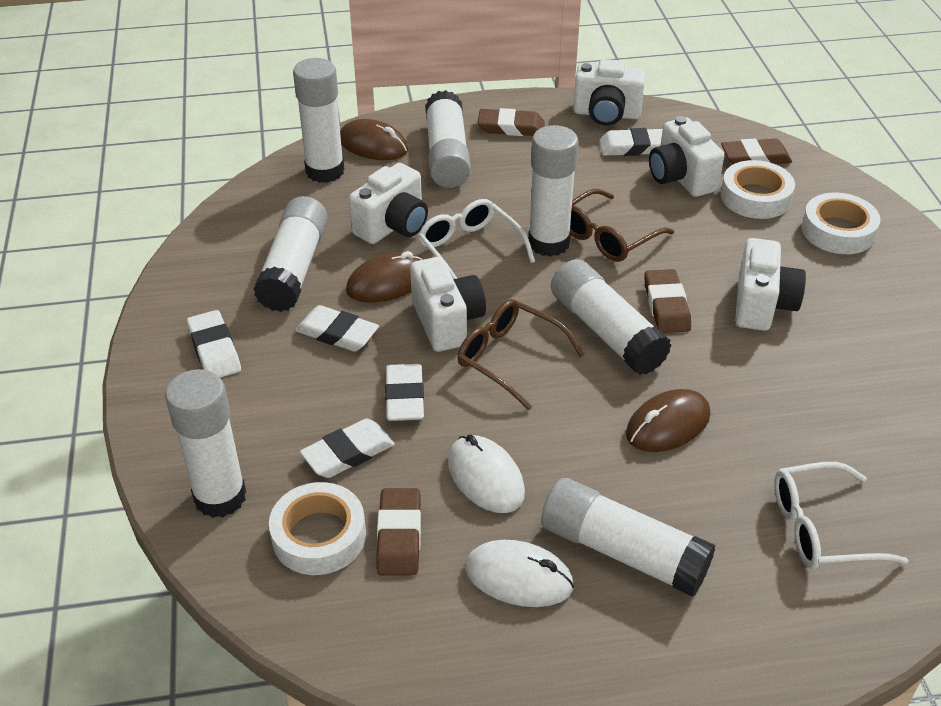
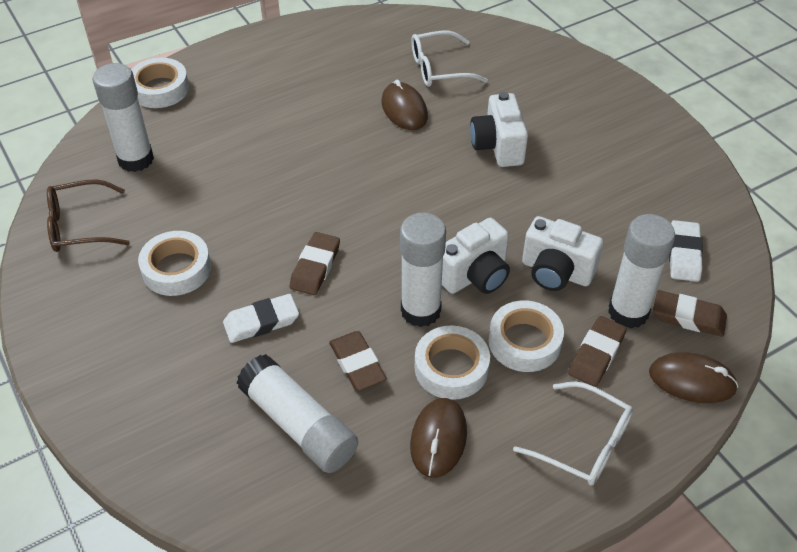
brown glasses: 2 -> 1
white camera: 5 -> 3
white eraser: 5 -> 2
white glue stick: 7 -> 4
white mouse: 2 -> 0
white tape: 3 -> 4

